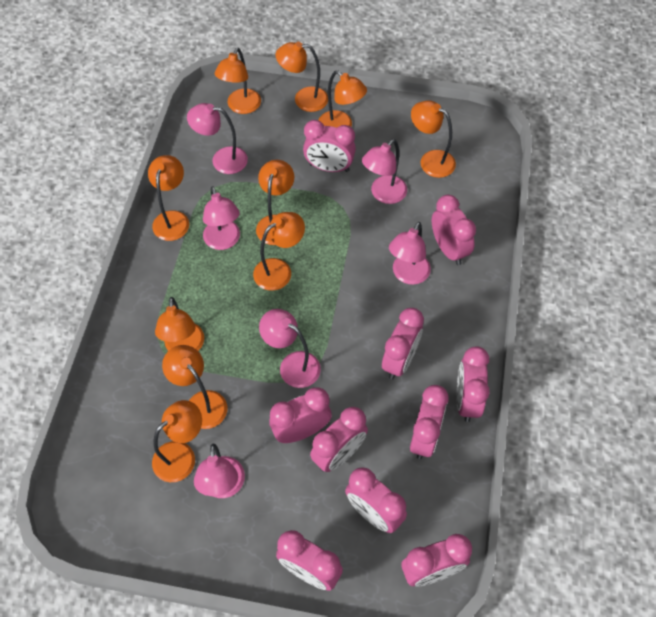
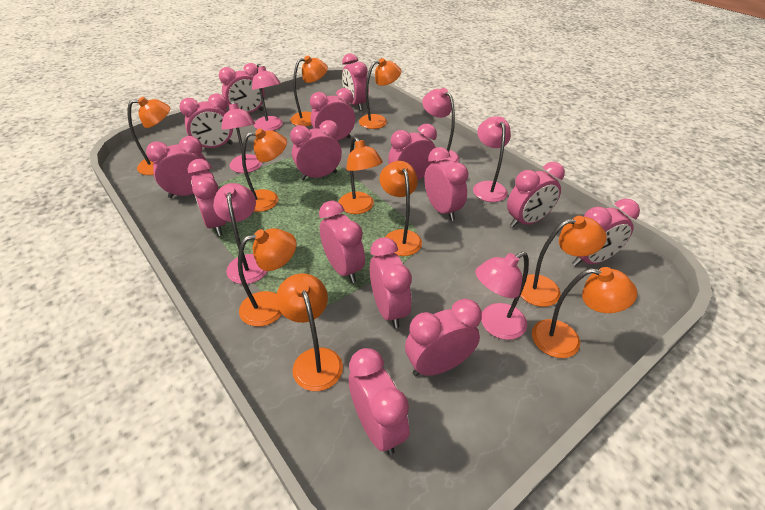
pink clock: 10 -> 15

